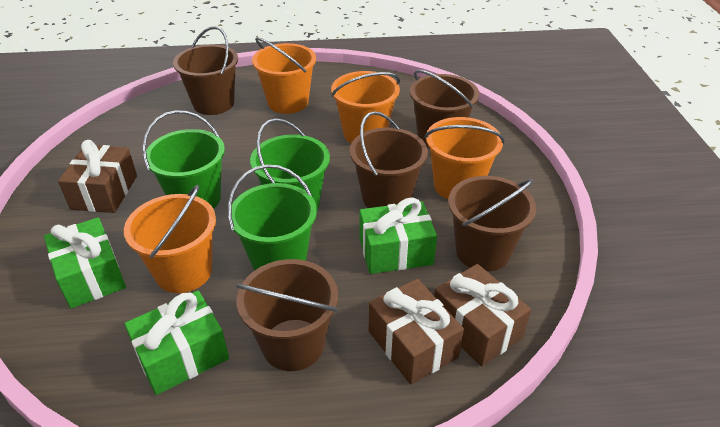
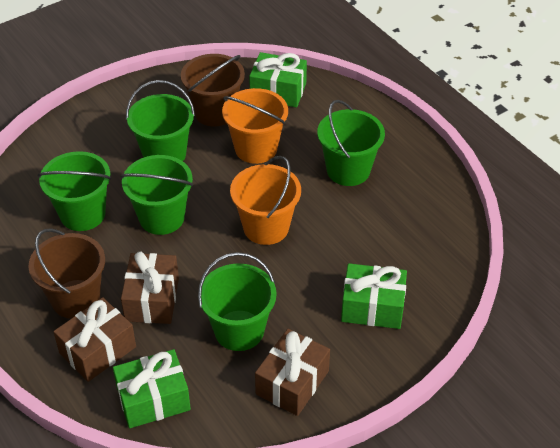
brown bucket: 5 -> 2
green bucket: 3 -> 5
orange bucket: 4 -> 2

